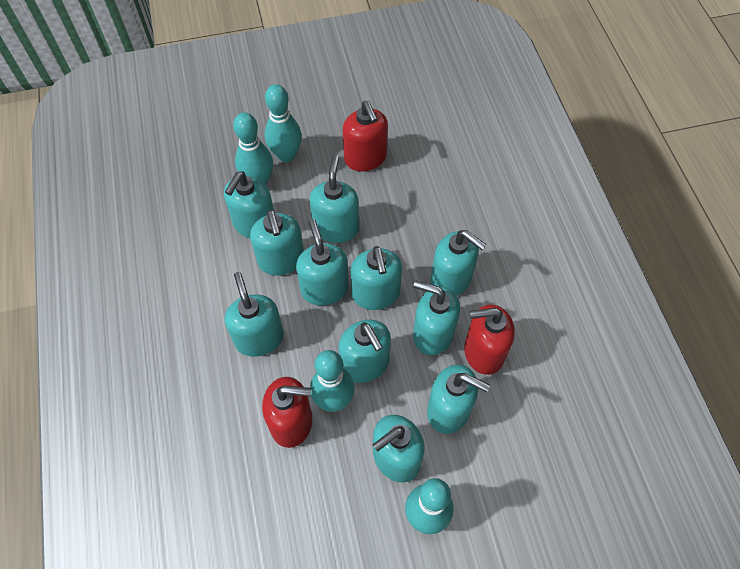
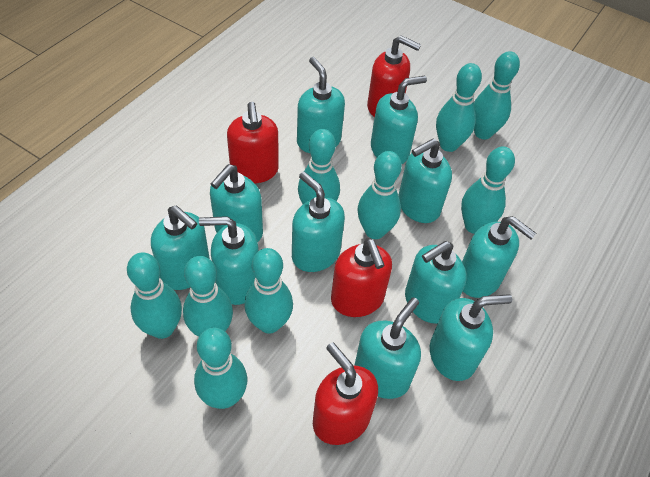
red soap dispenser: 3 -> 4
turquoise bowling pin: 4 -> 9

